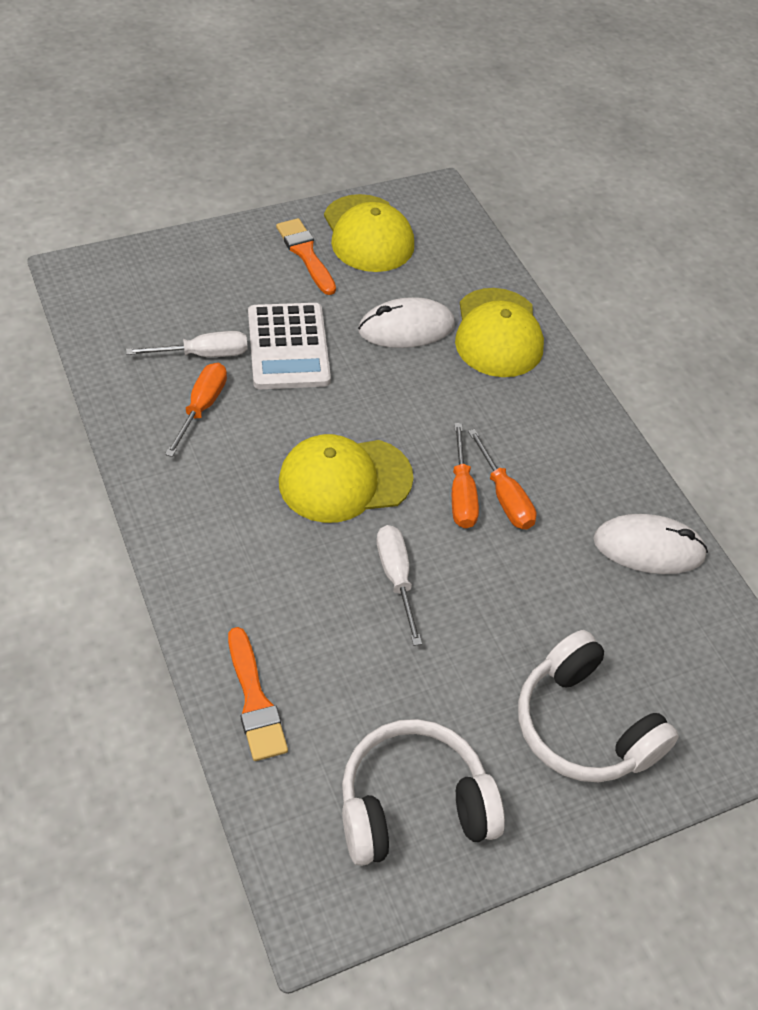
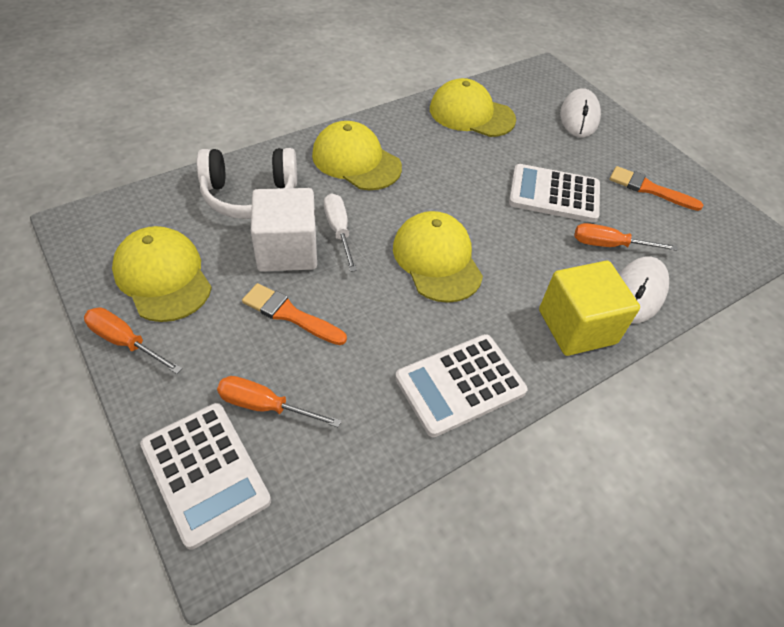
white calculator: 1 -> 3
white cube: 0 -> 1
white headphones: 2 -> 1
white screwdriver: 2 -> 1
yellow cap: 3 -> 4
yellow cube: 0 -> 1

